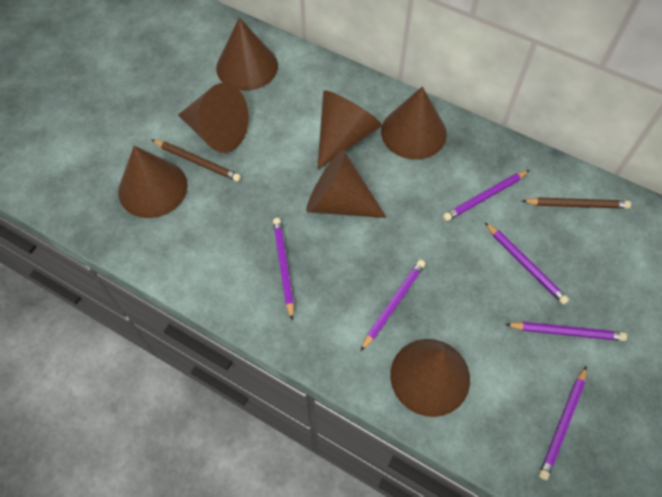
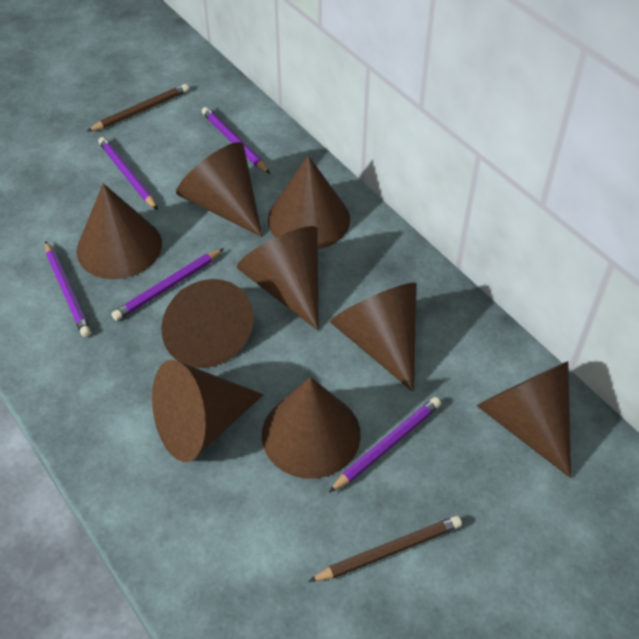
brown cone: 7 -> 9
purple pencil: 6 -> 5

